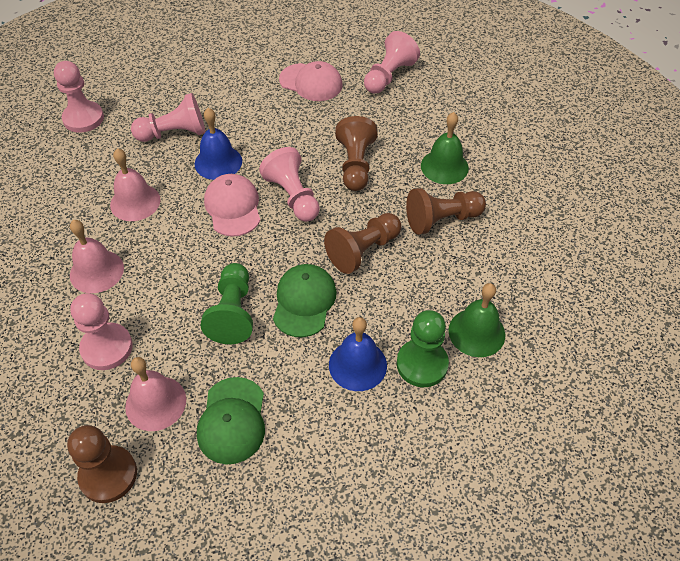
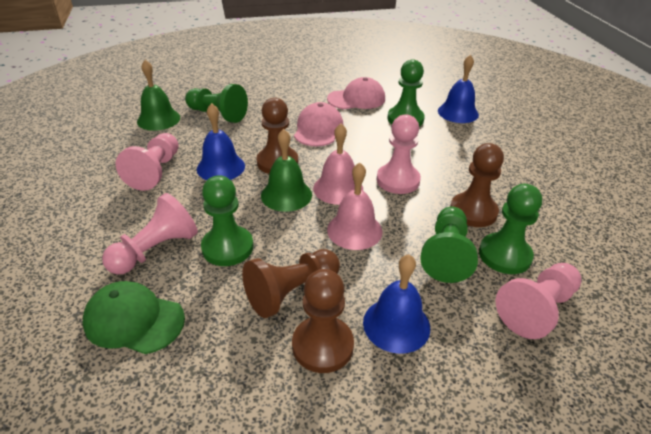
blue bell: 2 -> 3
green cap: 2 -> 1
green pawn: 2 -> 5
pink bell: 3 -> 2
pink pawn: 5 -> 4

